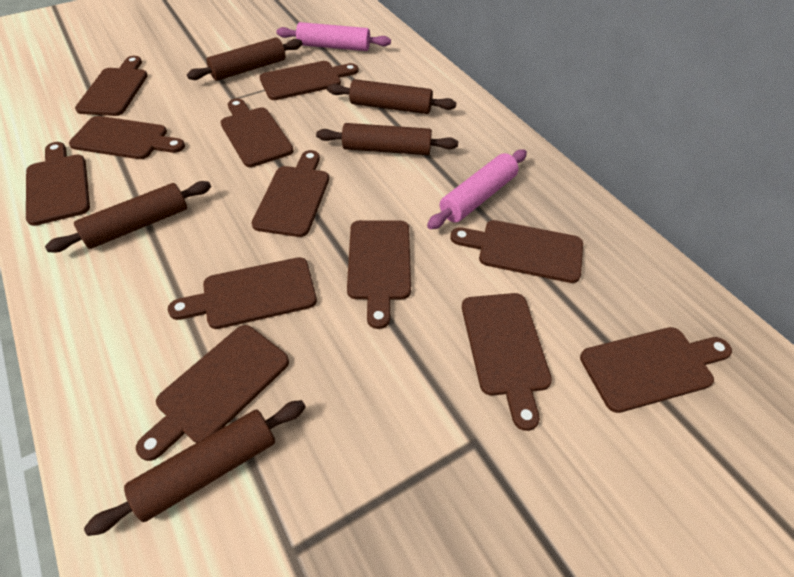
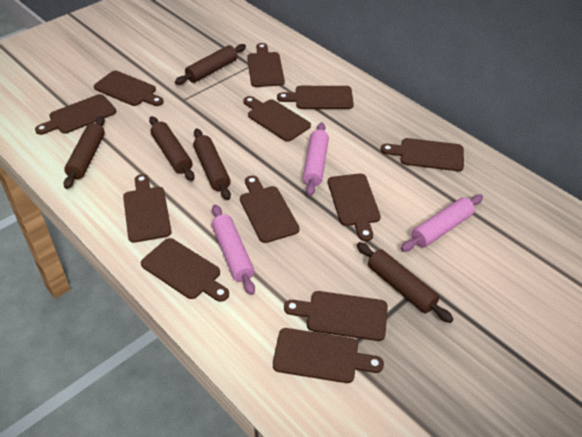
pink rolling pin: 2 -> 3

